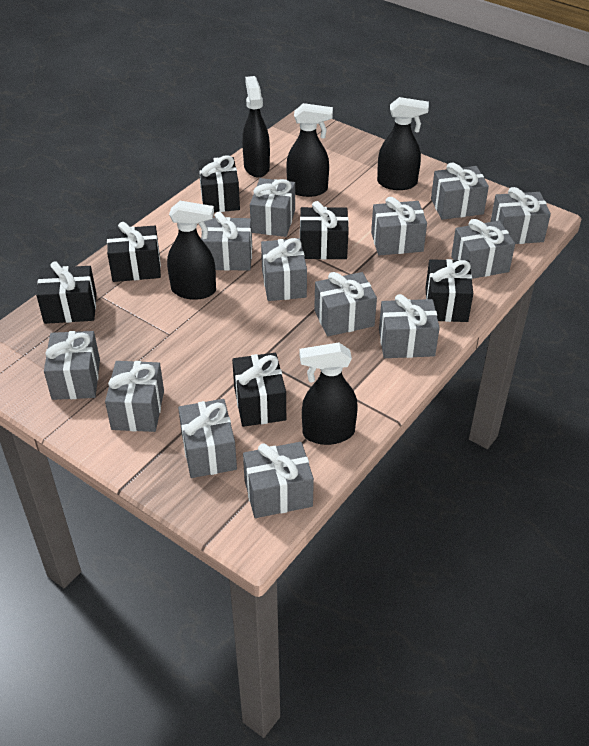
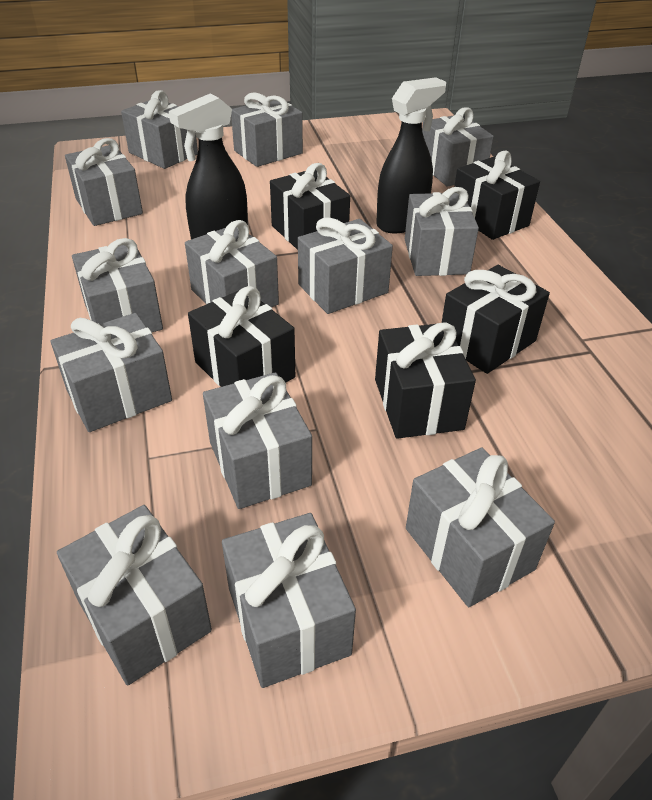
black gift: 6 -> 5
black spray bottle: 5 -> 2

